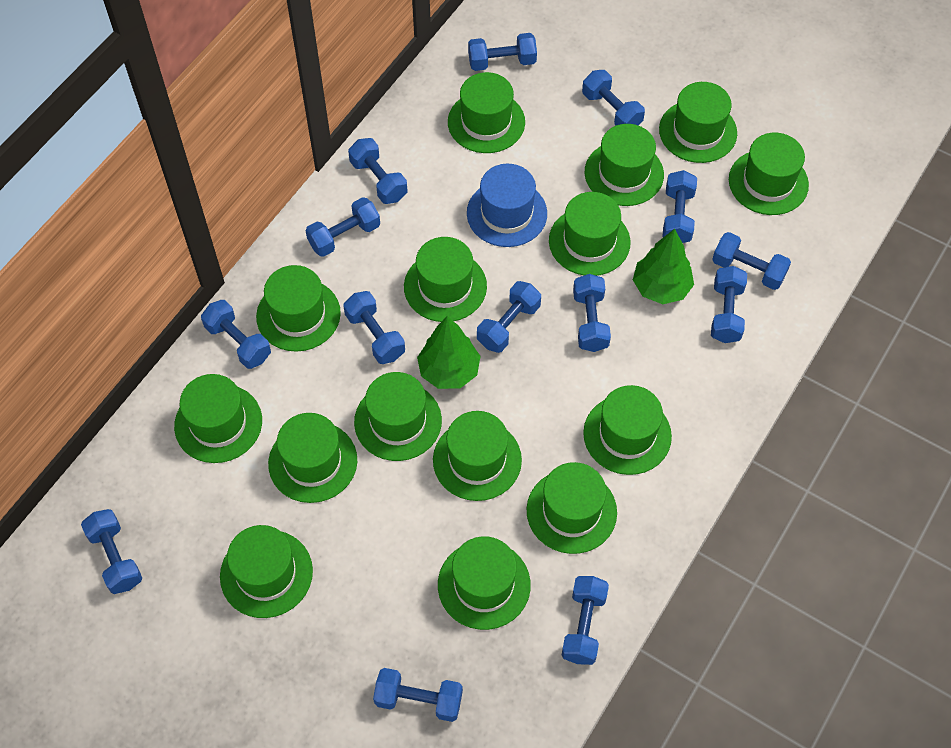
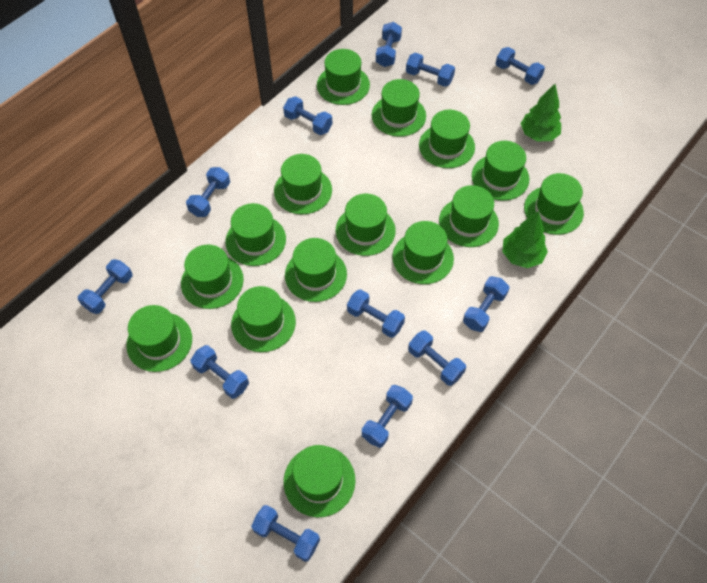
blue dumbbell: 14 -> 12
blue hat: 1 -> 0

